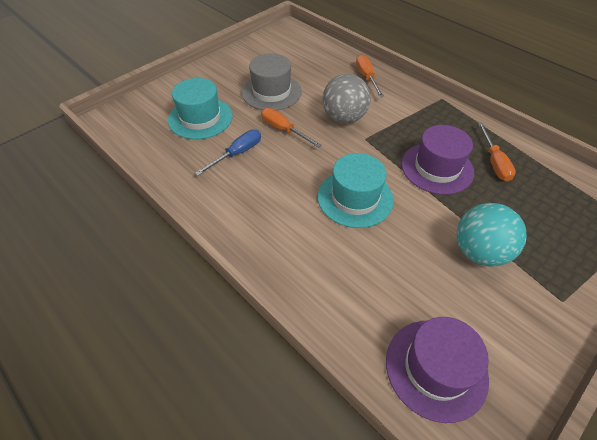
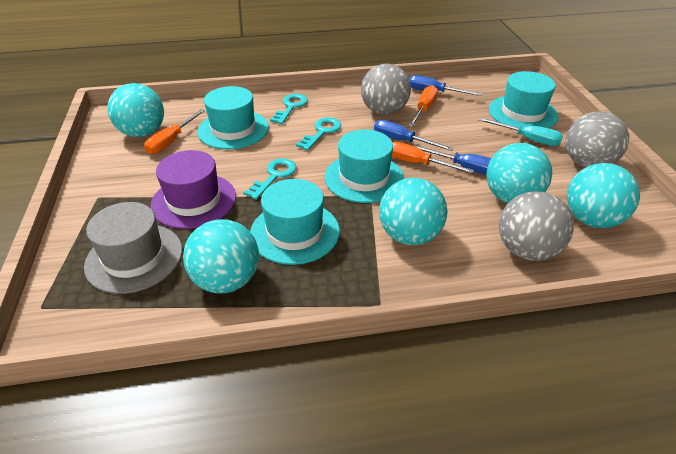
blue screwdriver: 1 -> 3
grey ball: 1 -> 3
purple hat: 2 -> 1
turquoise ball: 1 -> 5
turquoise hat: 2 -> 4
turquoise key: 0 -> 3
turquoise screwdriver: 0 -> 1

